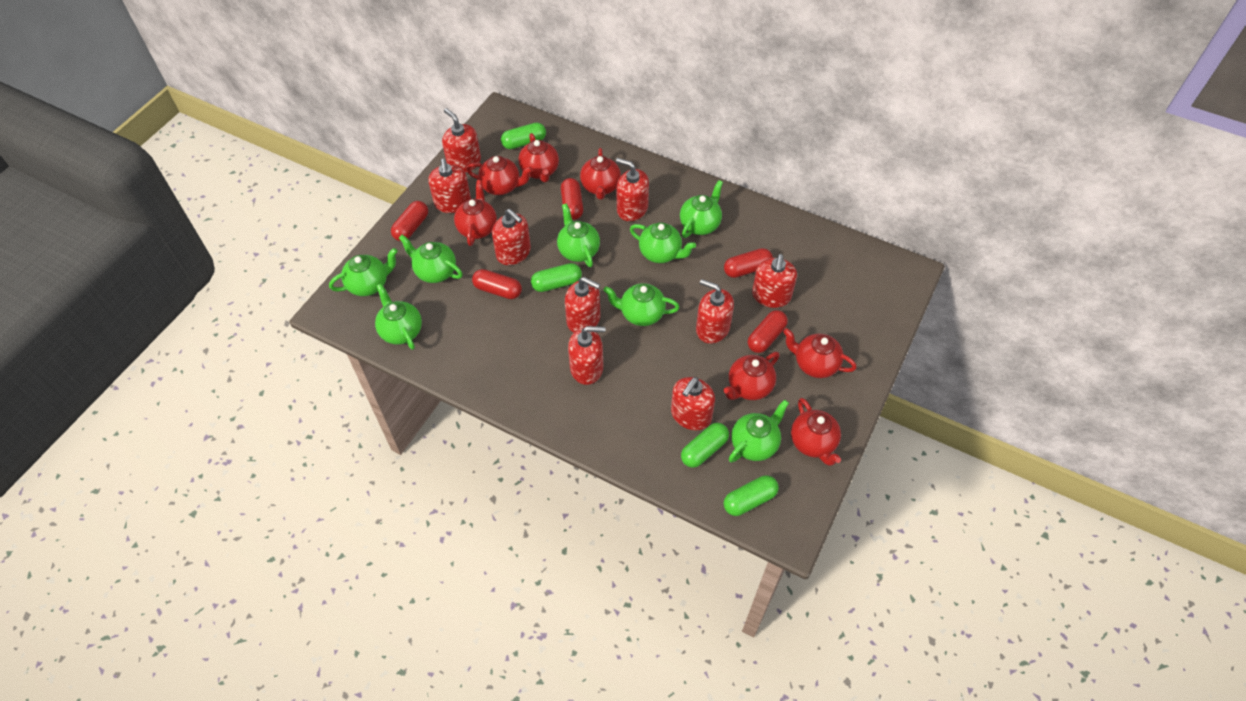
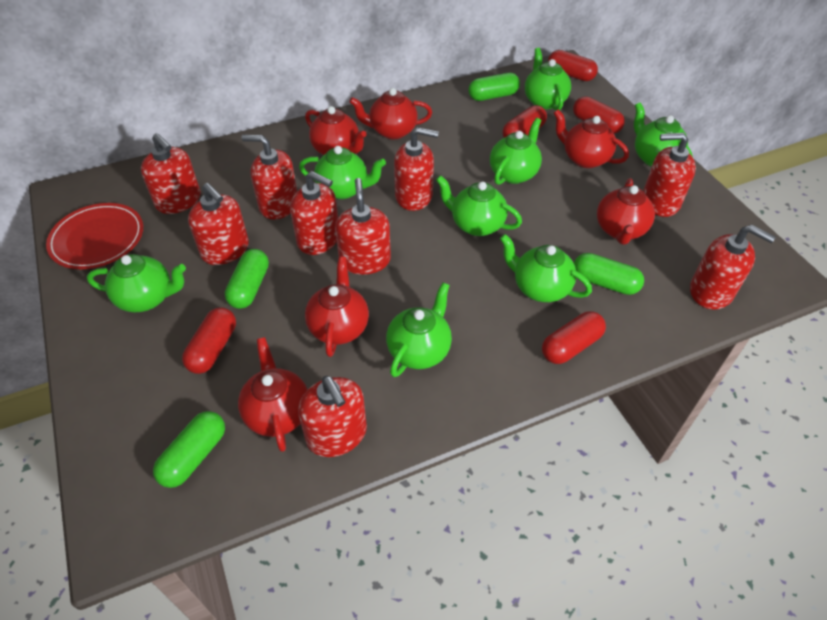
red plate: 0 -> 1
red teapot: 7 -> 6

